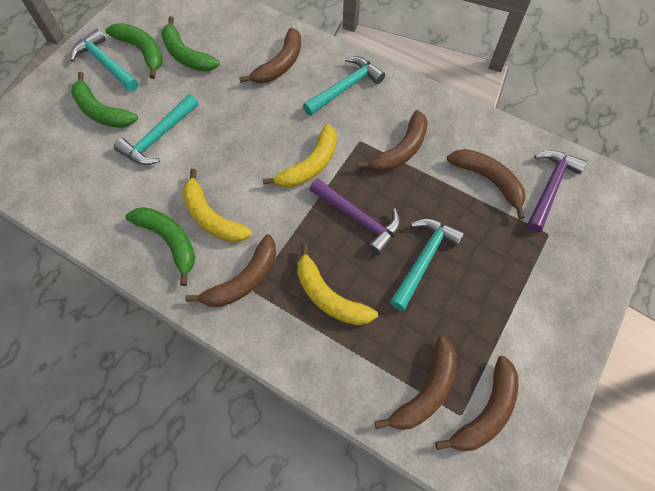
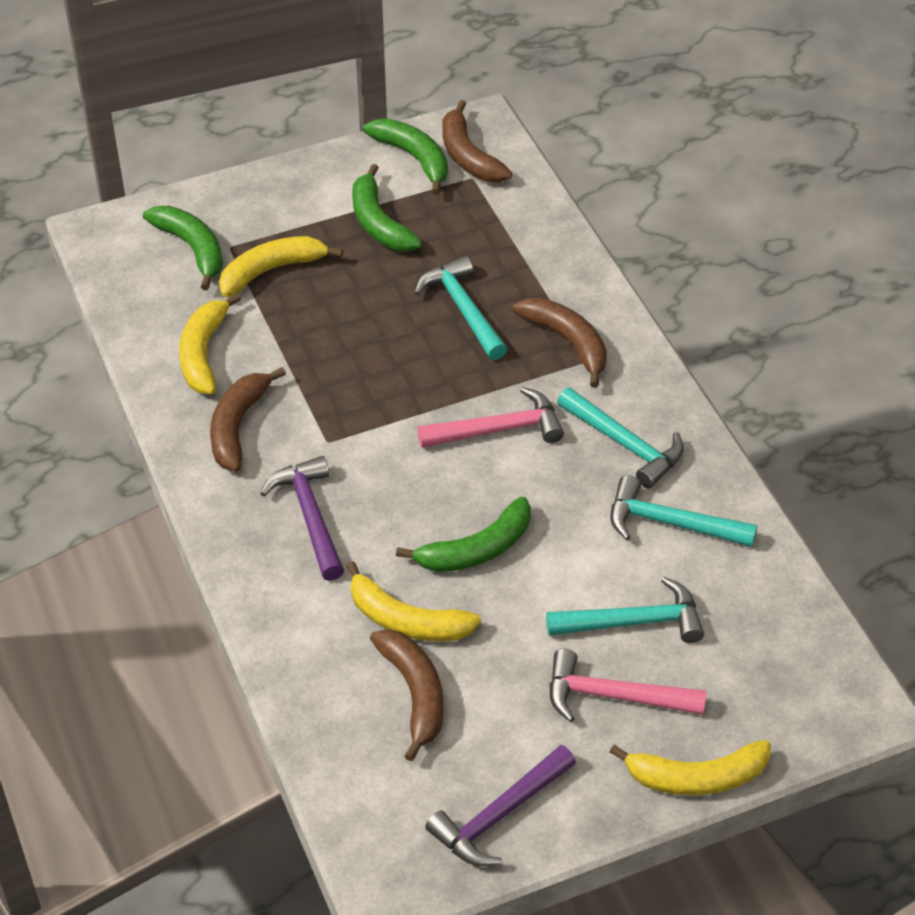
brown banana: 6 -> 4
pink hammer: 0 -> 2
yellow banana: 3 -> 4

